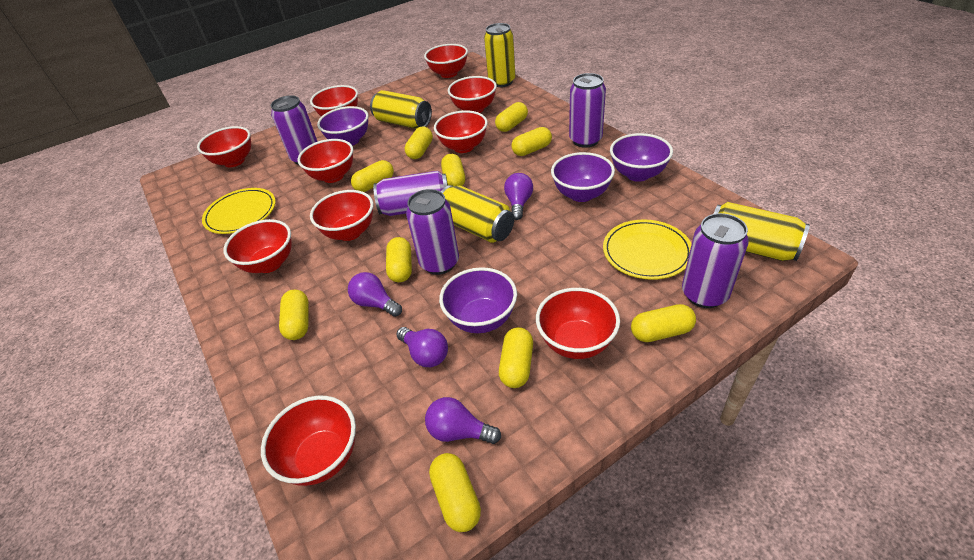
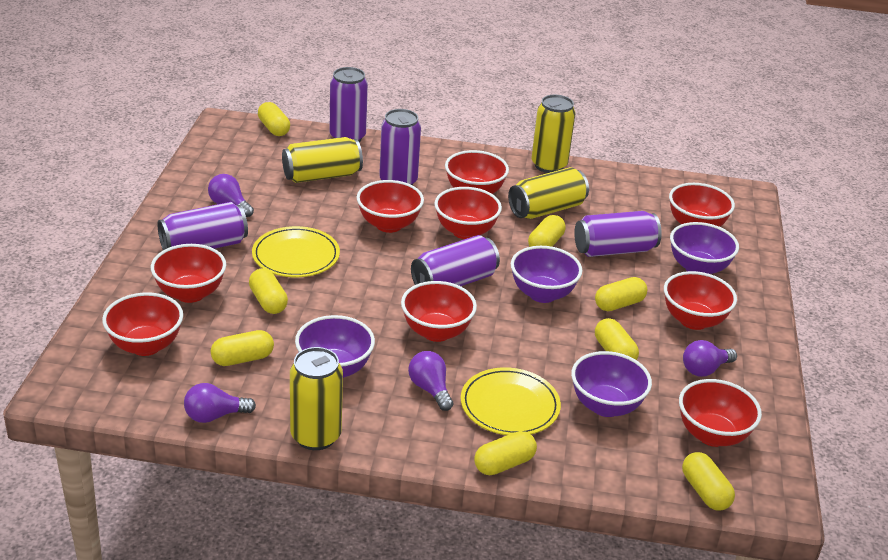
red bowl: 10 -> 9
yellow capsule: 10 -> 8

